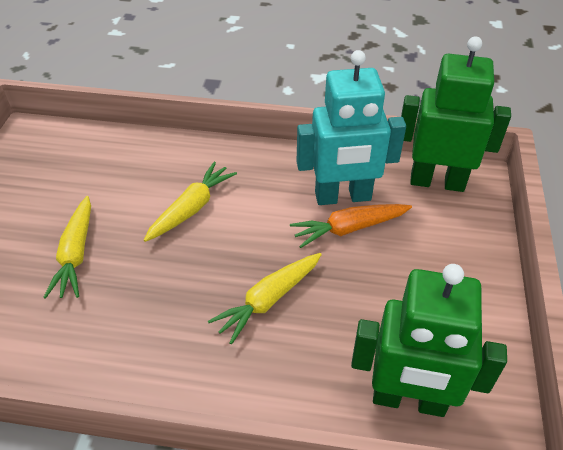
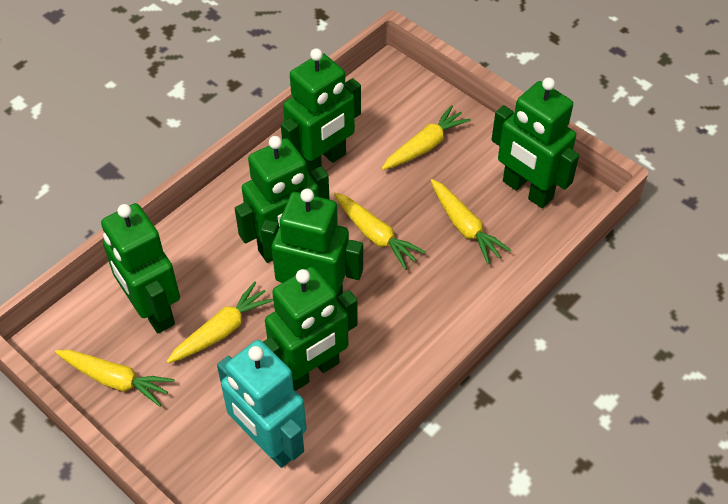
green robot: 2 -> 6
orange carrot: 1 -> 0
yellow carrot: 3 -> 5

